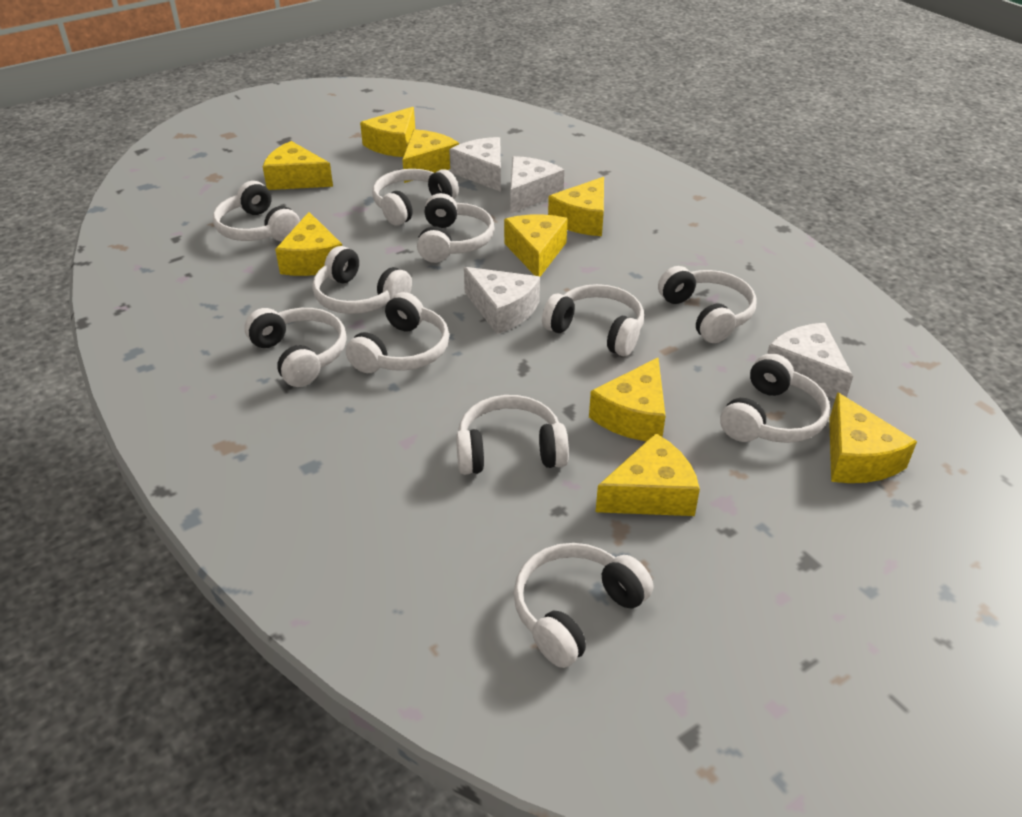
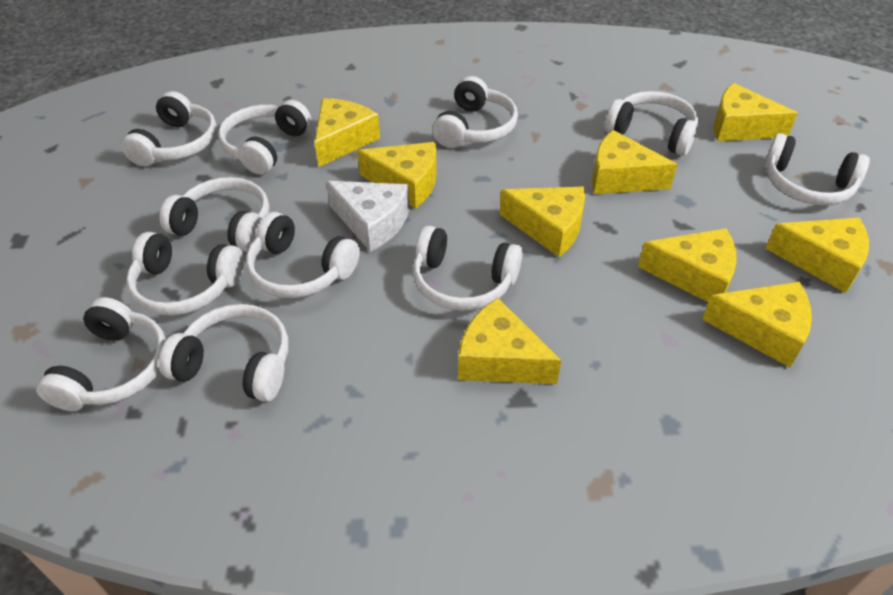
white cheese: 4 -> 1

